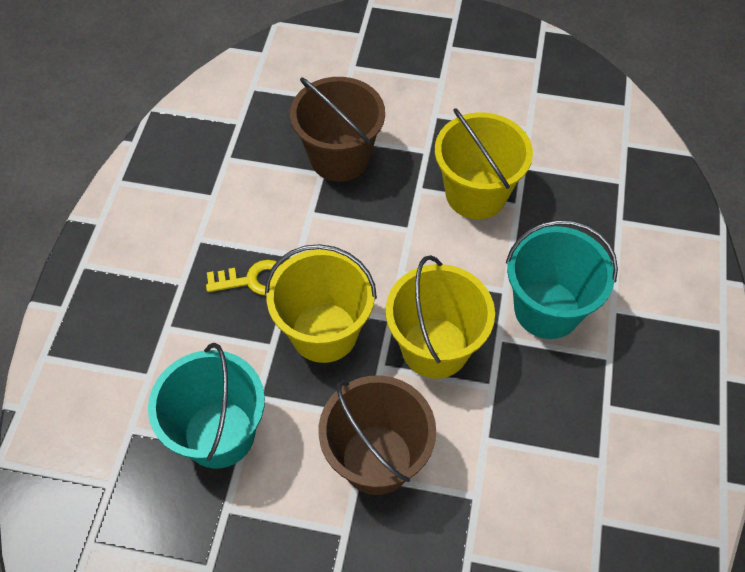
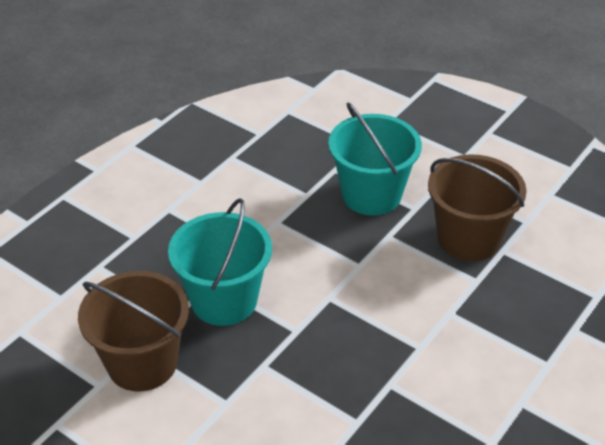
yellow bucket: 3 -> 0
yellow key: 1 -> 0

